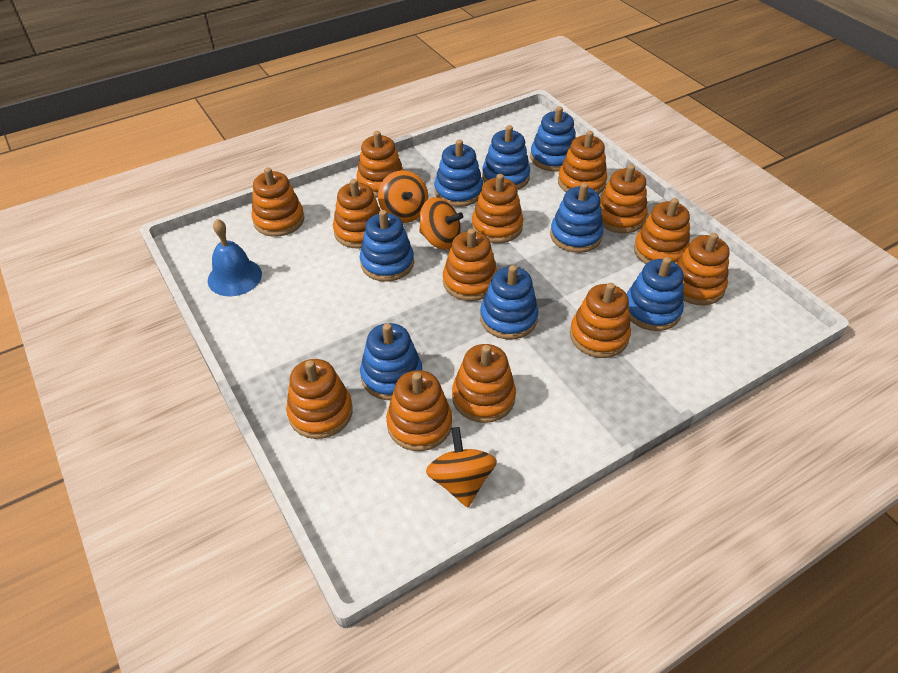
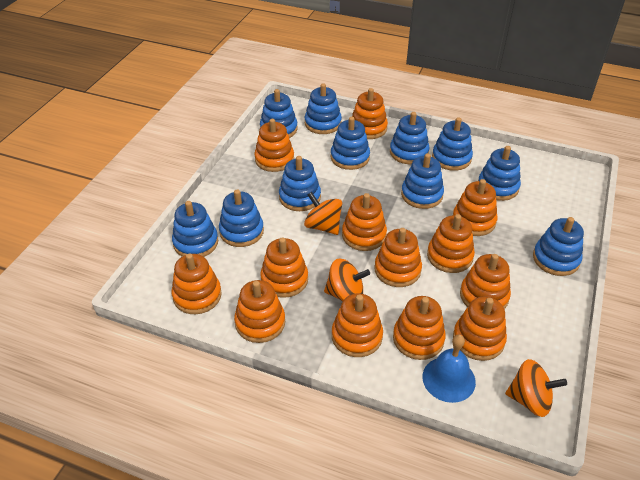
blue stacking toy: 8 -> 11

